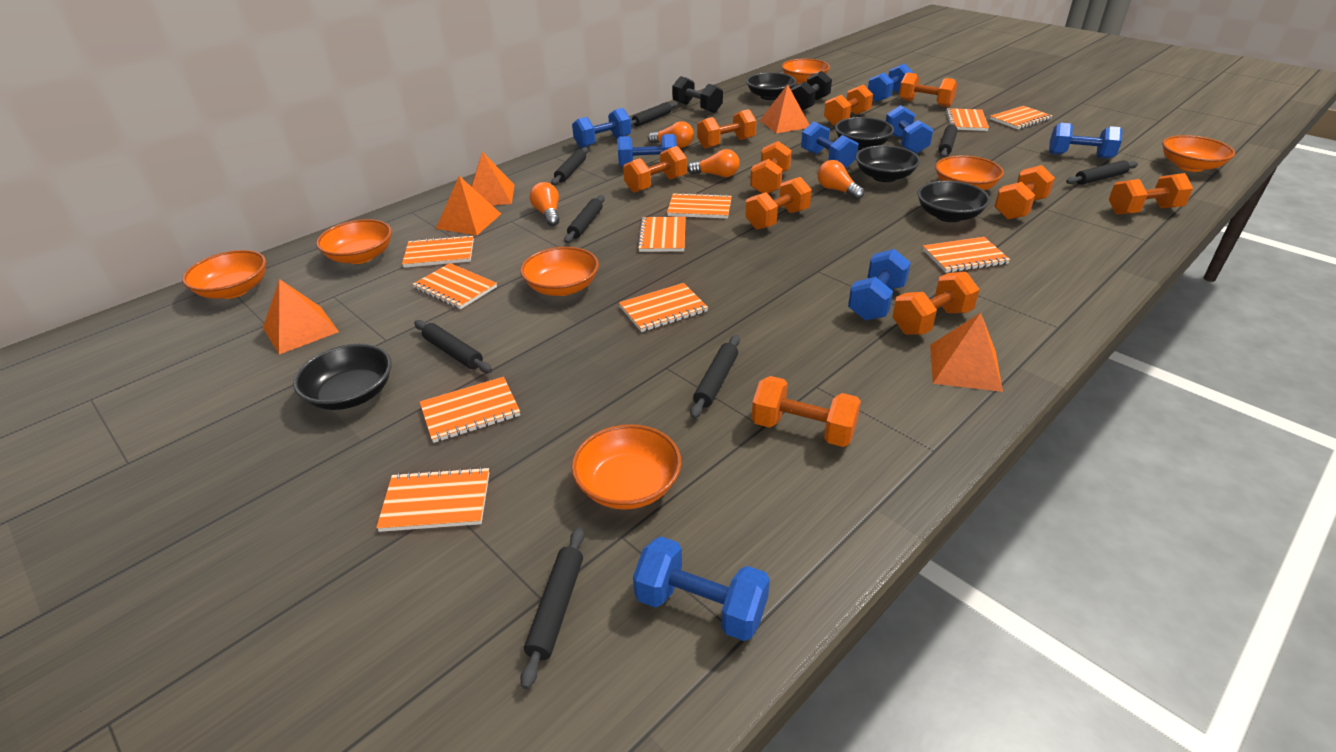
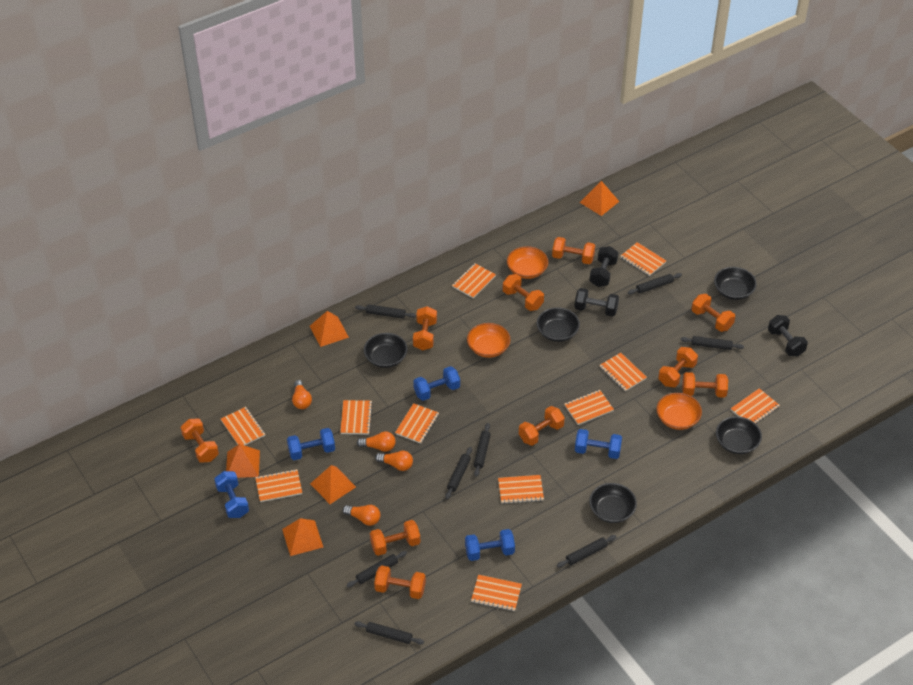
black dumbbell: 2 -> 3
blue dumbbell: 8 -> 5
orange bowl: 7 -> 3
orange notebook: 10 -> 11

